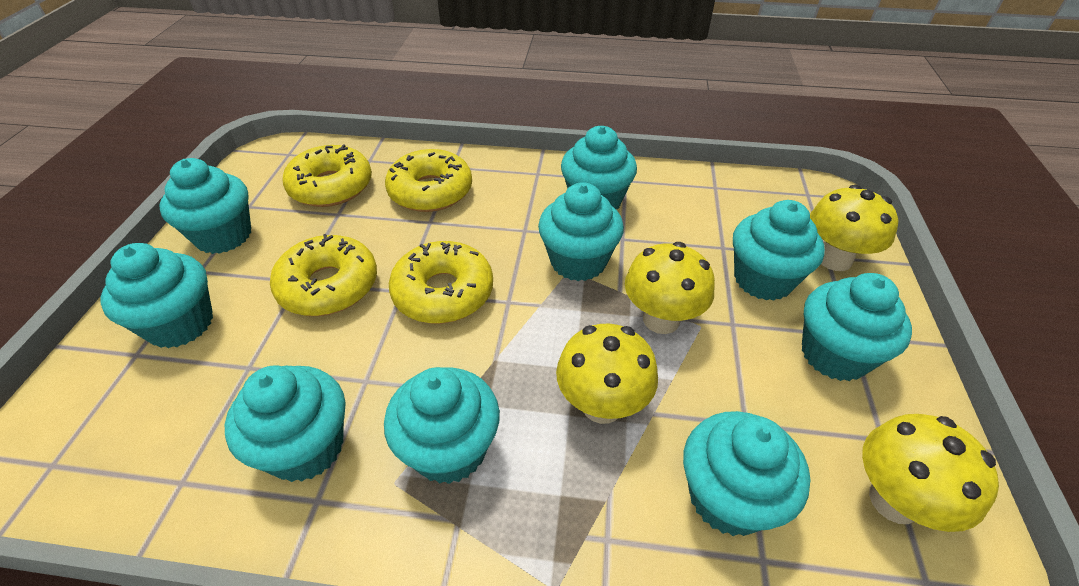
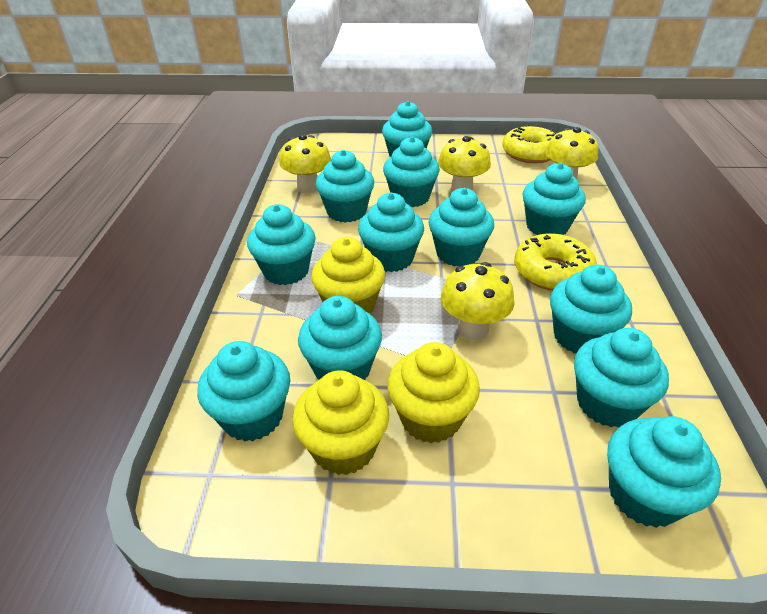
turquoise cupcake: 9 -> 12
yellow cupcake: 0 -> 3
yellow donut: 4 -> 2

